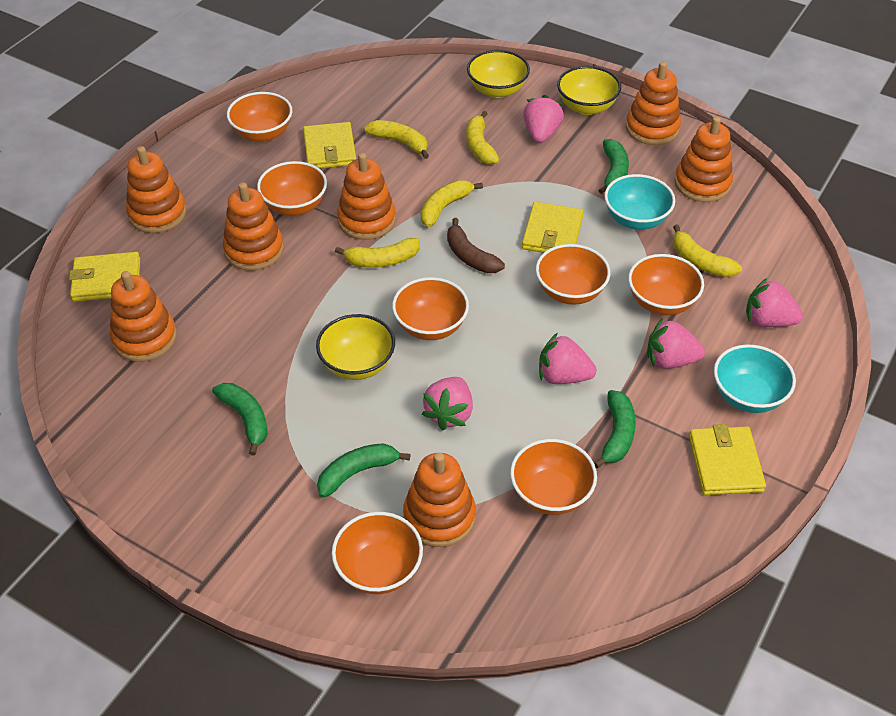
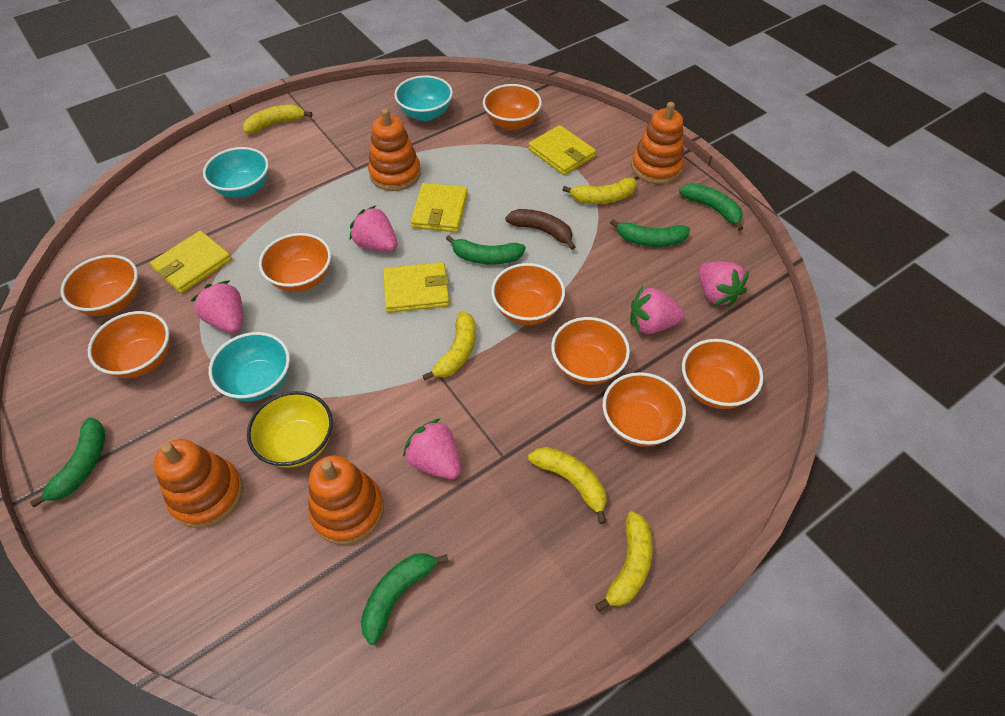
green banana: 4 -> 5
orange bowl: 7 -> 8
orange stacking toy: 7 -> 4
turquoise bowl: 2 -> 3
yellow bowl: 3 -> 1

